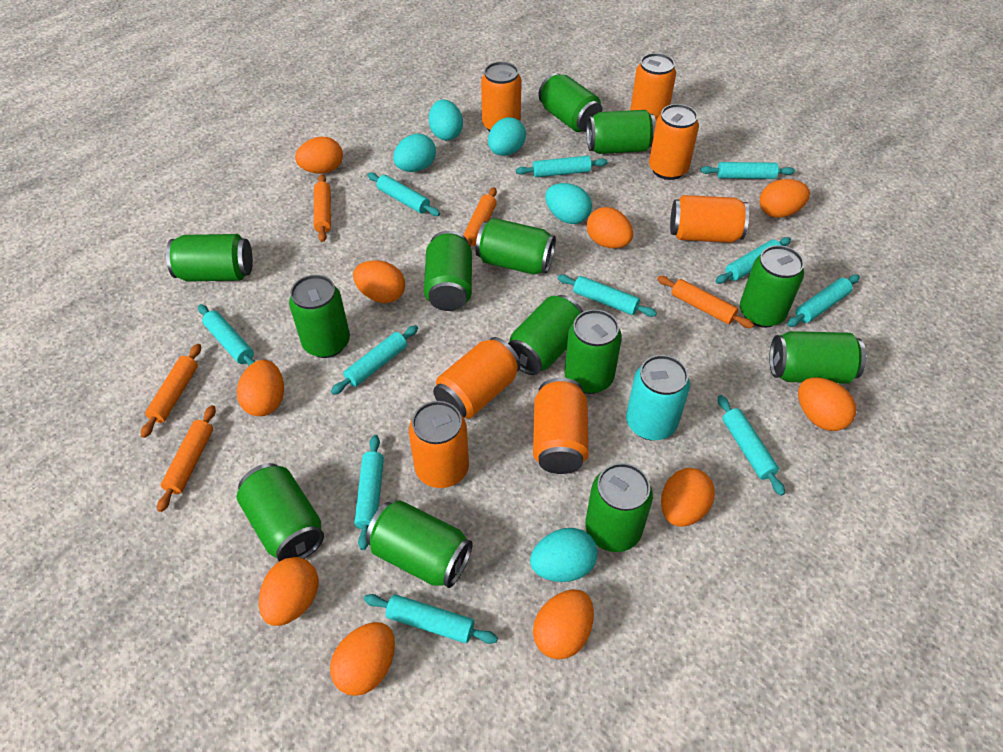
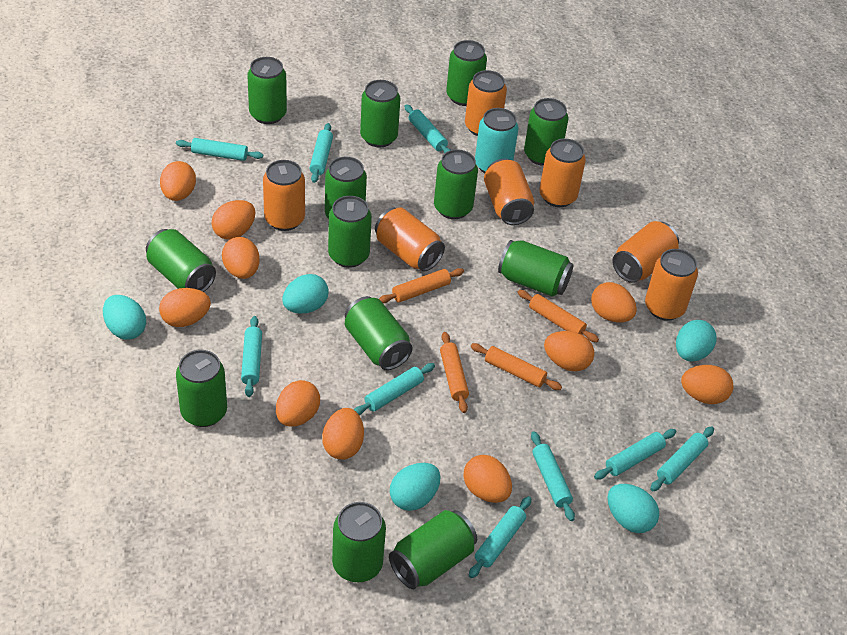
orange rolling pin: 5 -> 4
turquoise rolling pin: 11 -> 9

